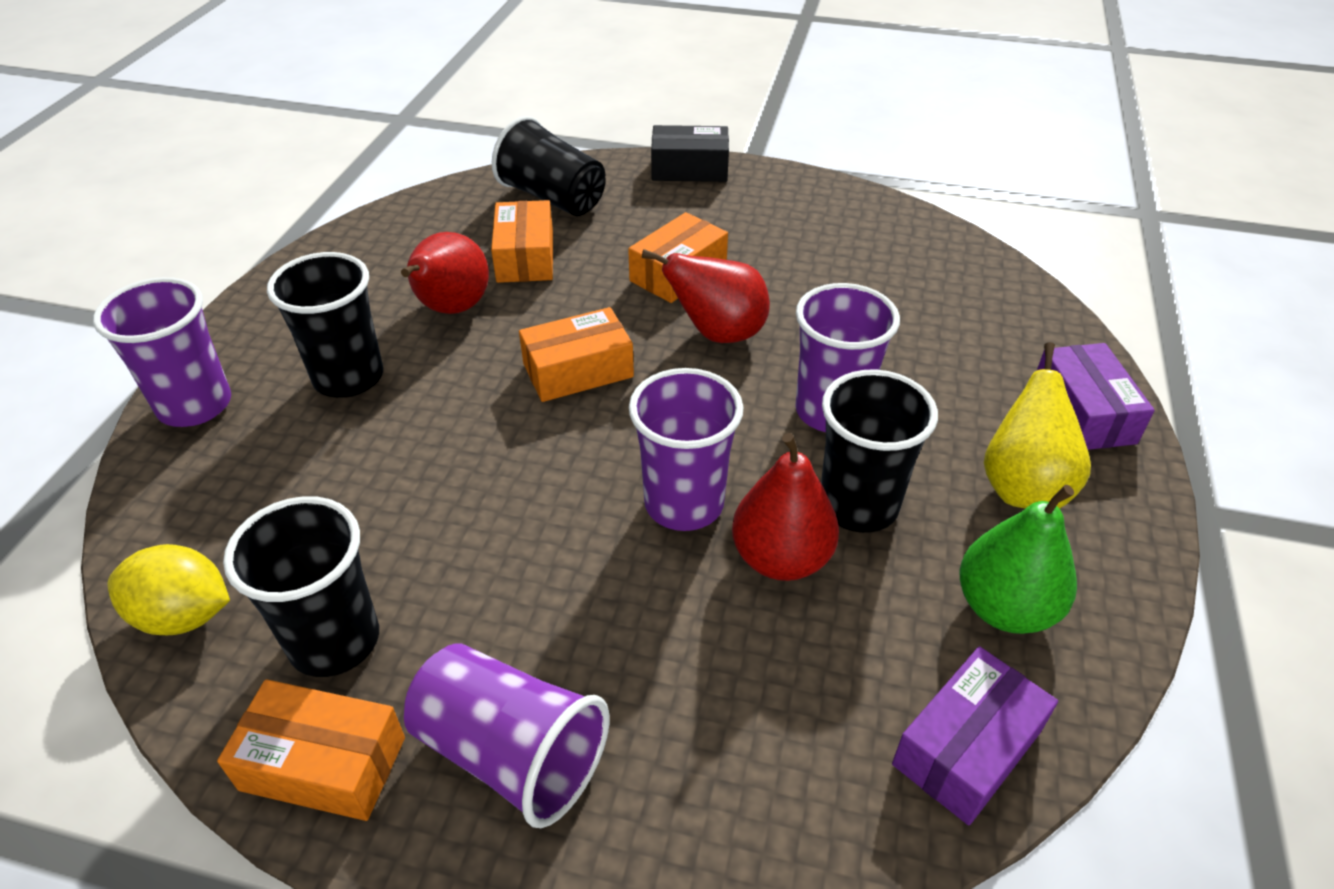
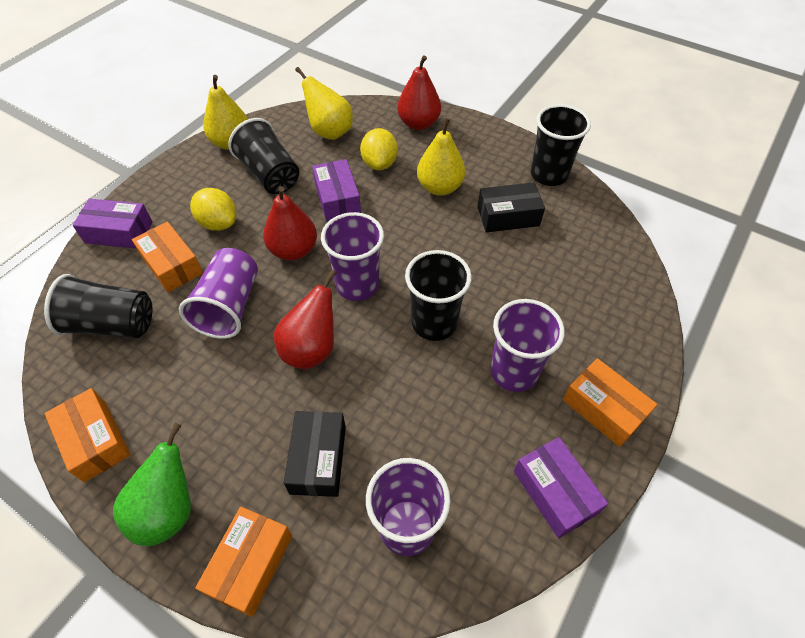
black box: 1 -> 2
purple box: 2 -> 3
yellow lemon: 1 -> 2
yellow pear: 1 -> 3

